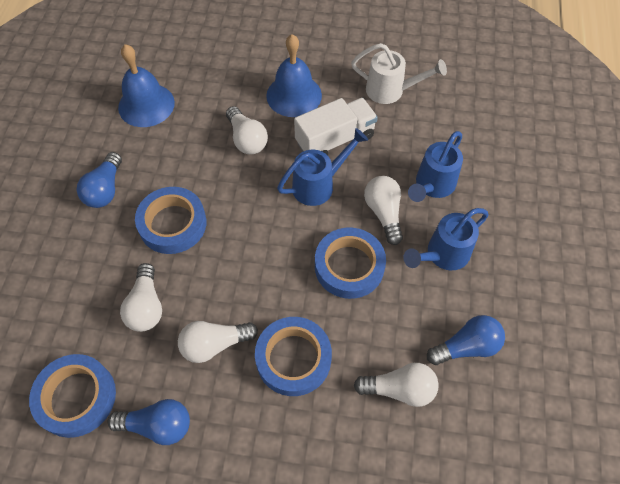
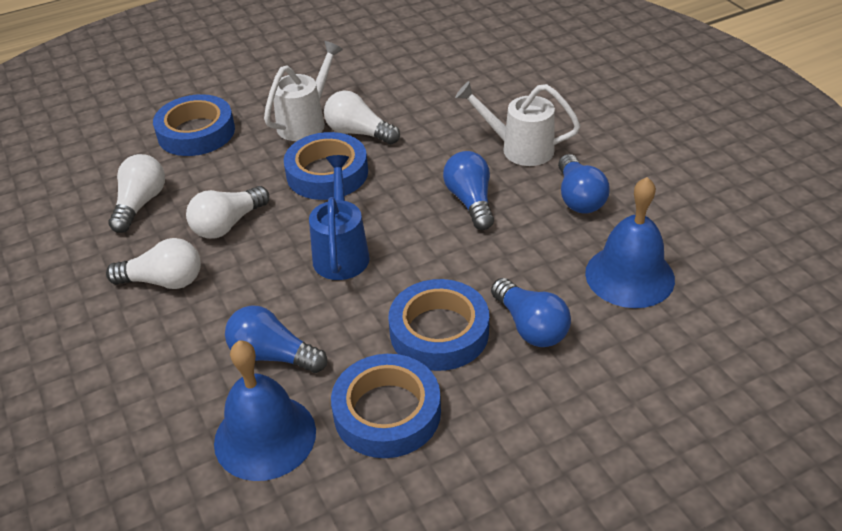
blue light bulb: 3 -> 4
blue watering can: 3 -> 1
white light bulb: 5 -> 4
white truck: 1 -> 0
white watering can: 1 -> 2

